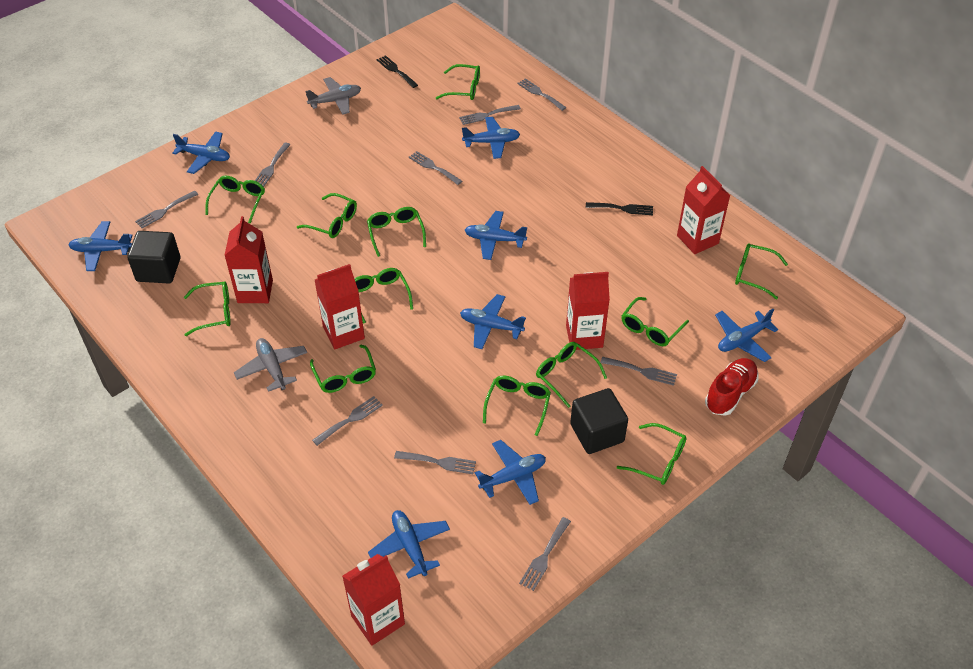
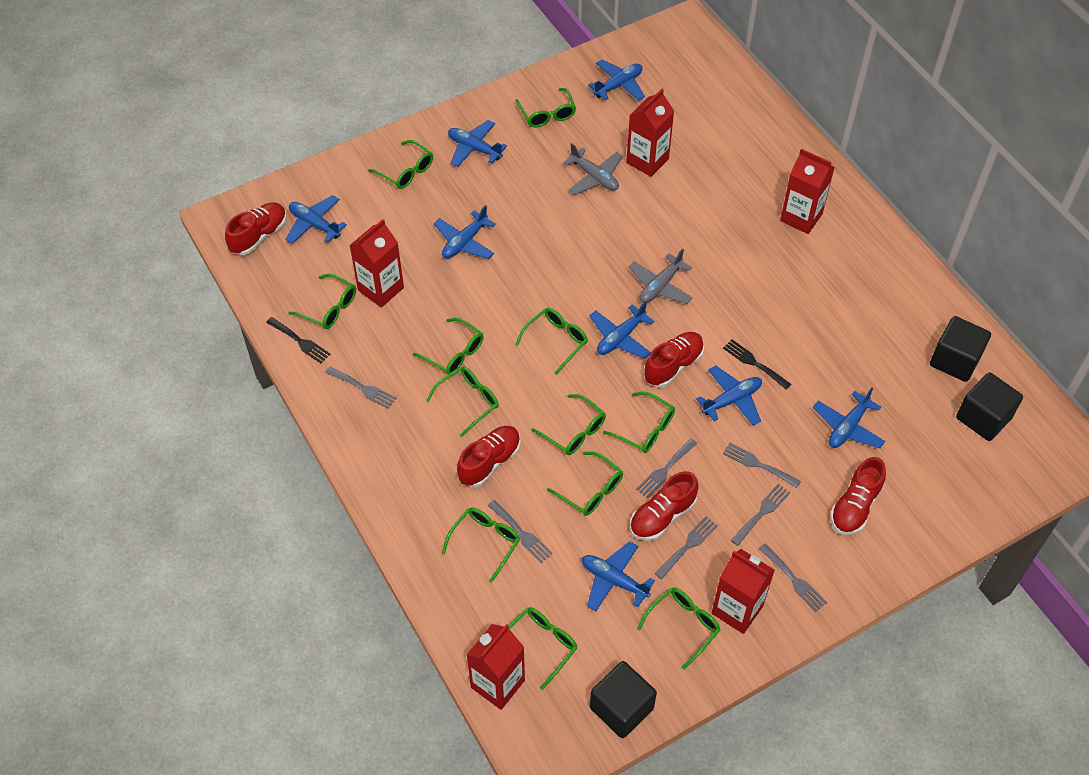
black cube: 2 -> 3
grey fork: 9 -> 7
red shoe: 1 -> 5

